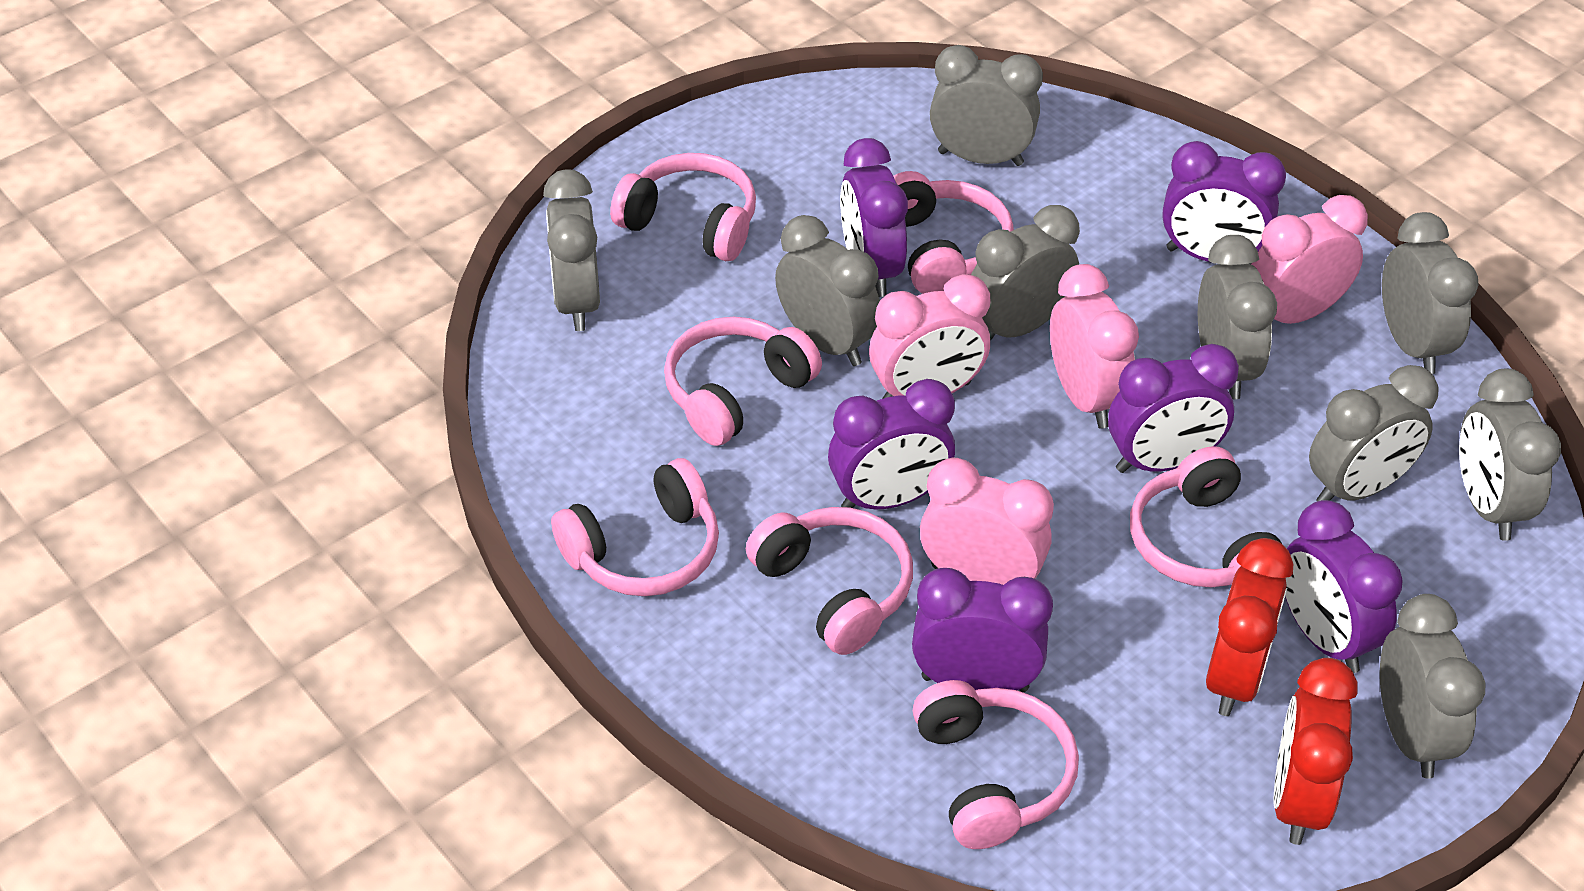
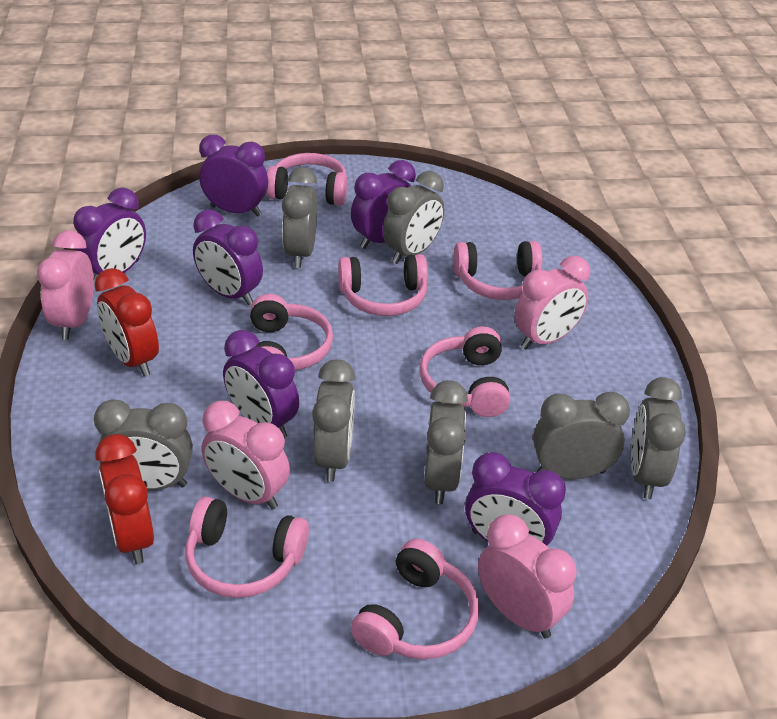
grey clock: 9 -> 7

